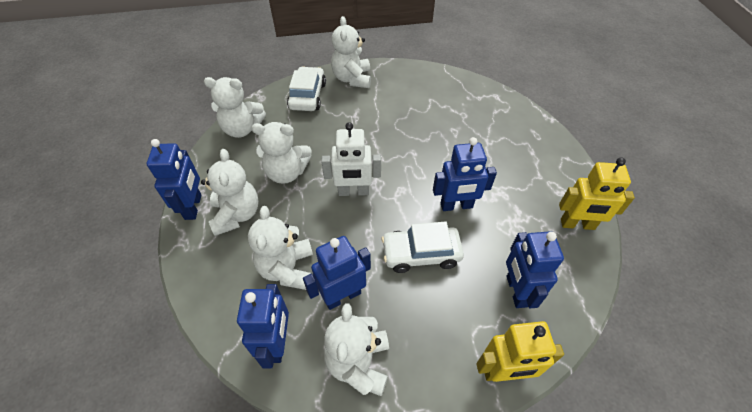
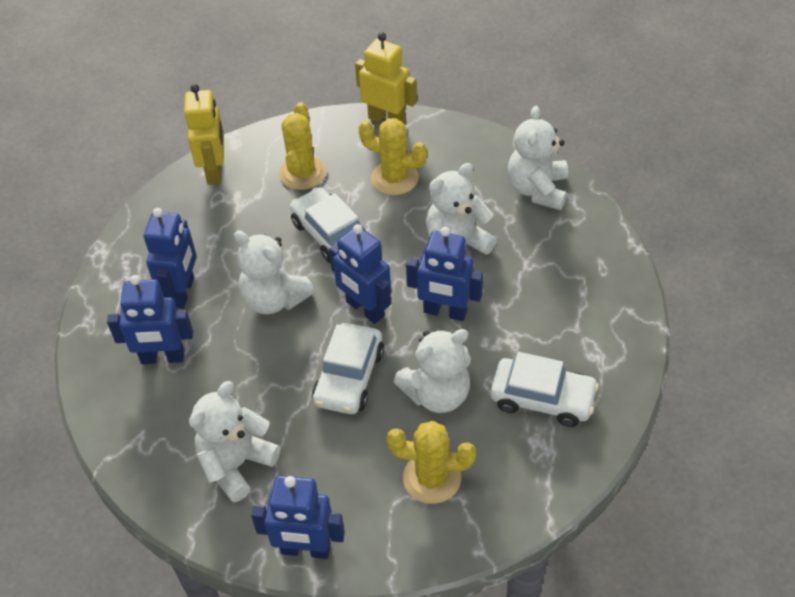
white car: 2 -> 3
white robot: 1 -> 0
white teddy bear: 6 -> 5
yellow cactus: 0 -> 3

